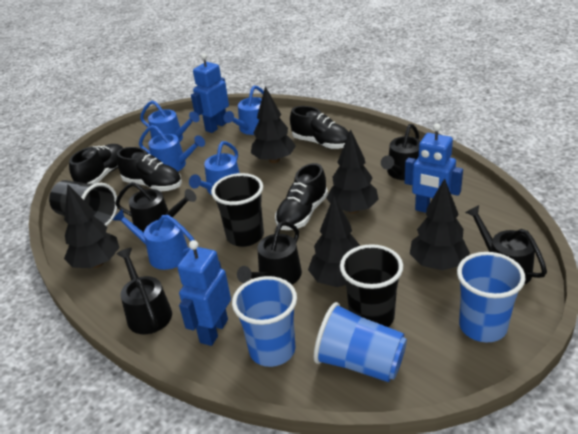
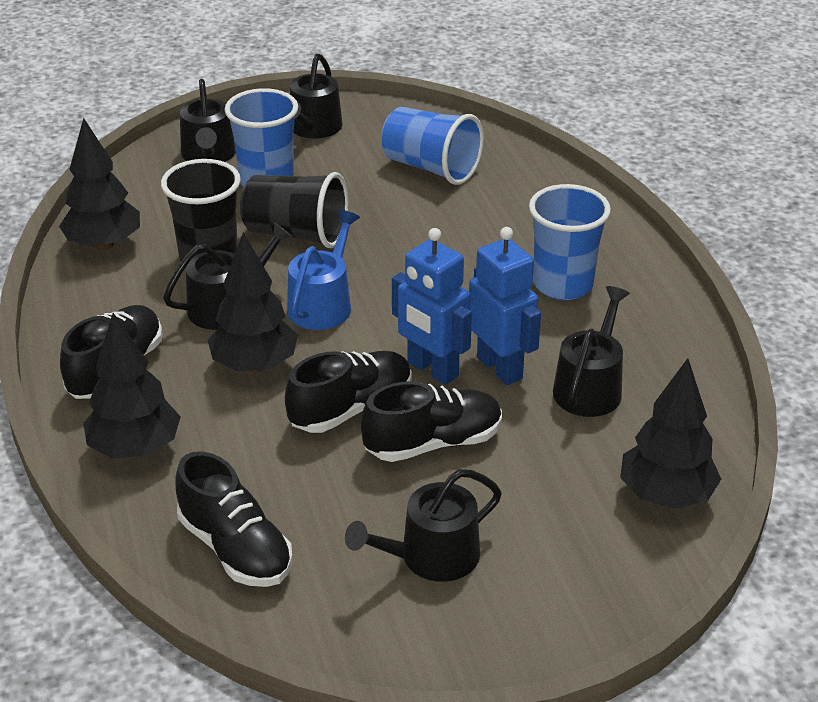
black cup: 3 -> 2
black tree: 5 -> 4
blue robot: 3 -> 2
blue watering can: 5 -> 1

